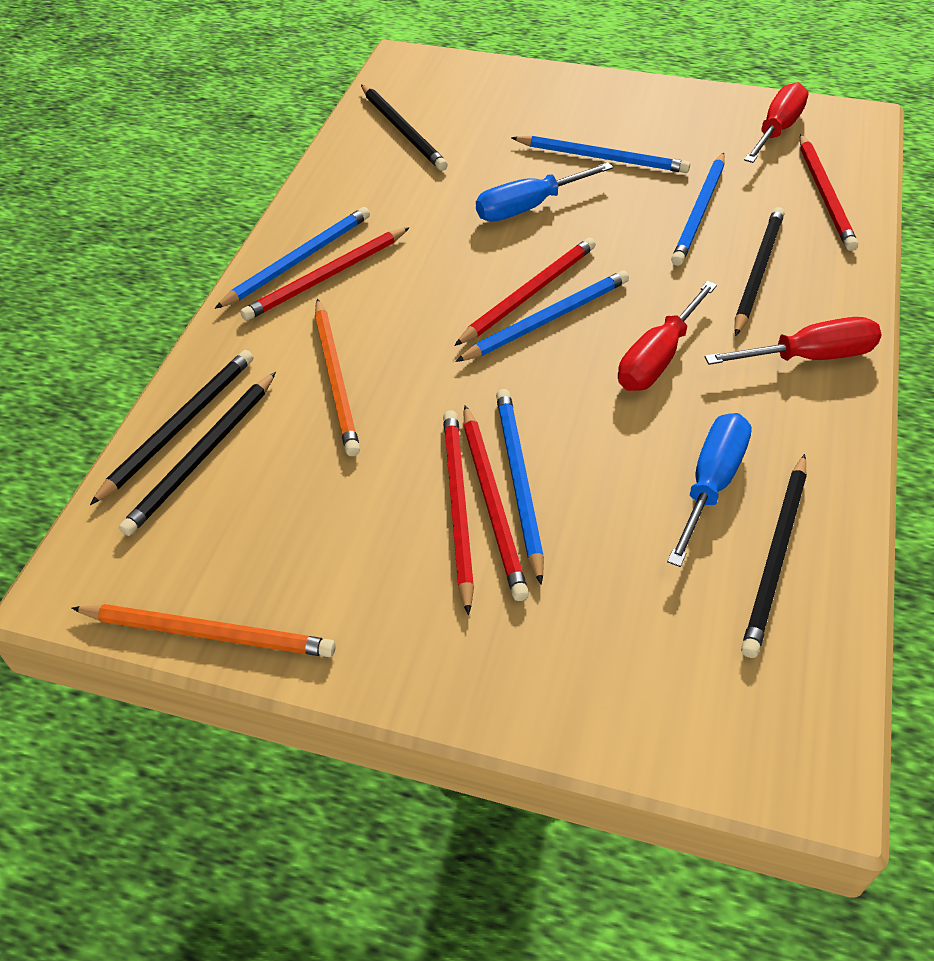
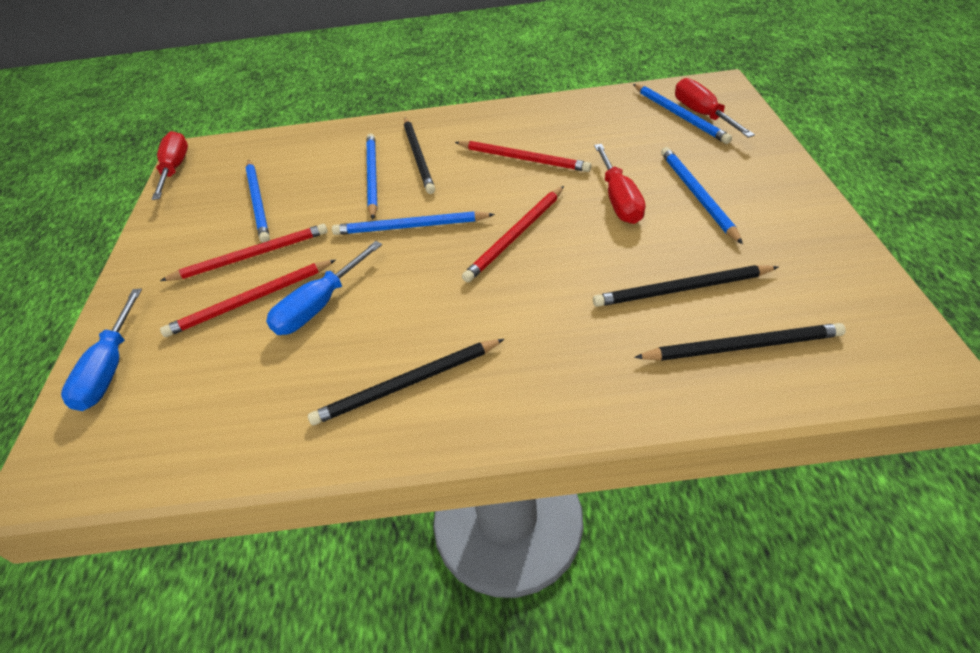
black pencil: 5 -> 4
orange pencil: 2 -> 0
red pencil: 5 -> 4

